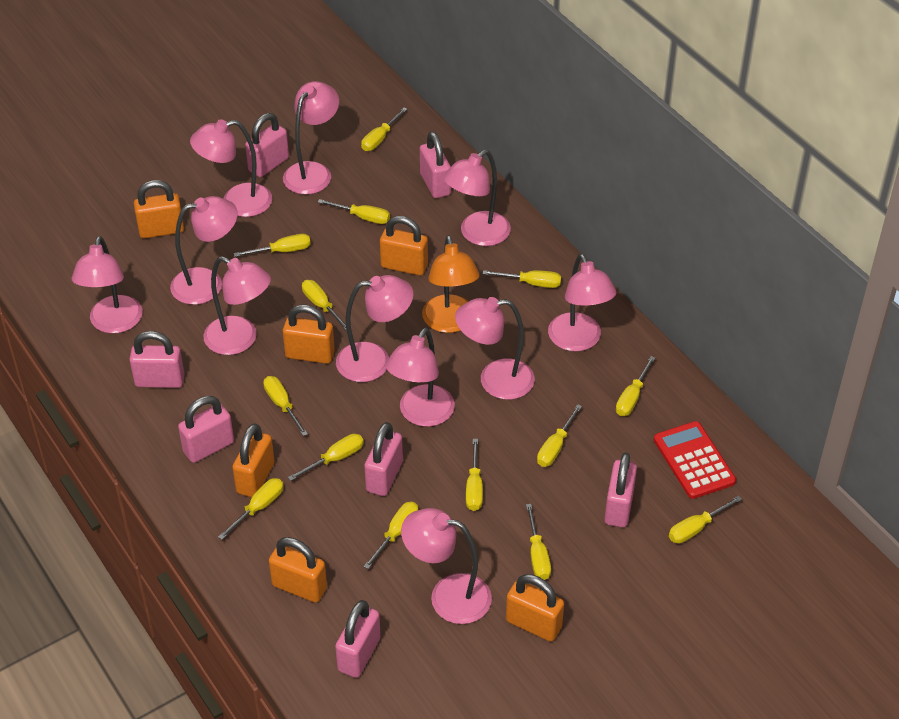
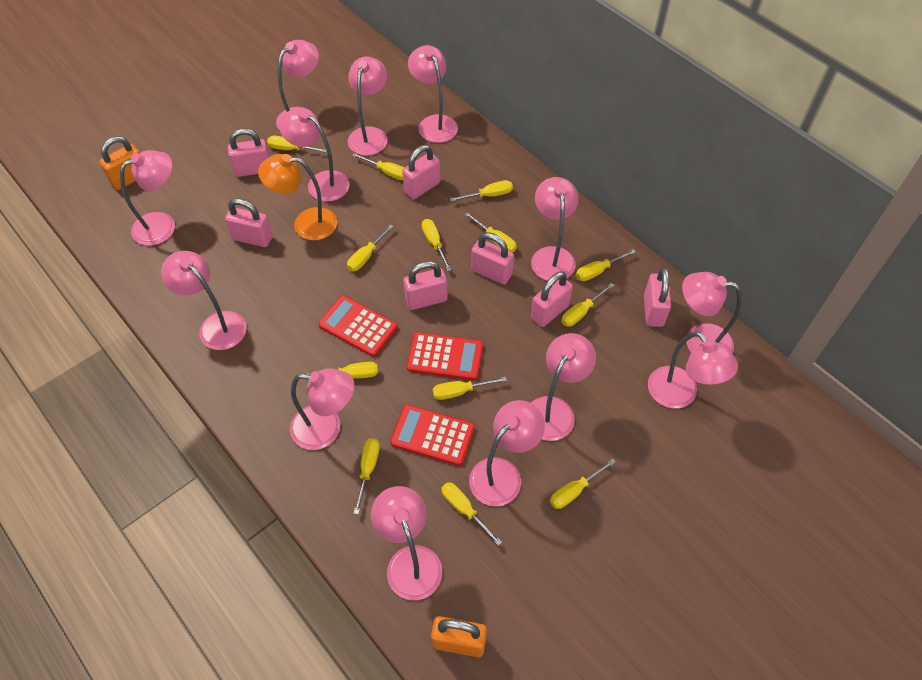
orange padlock: 6 -> 2
pink lamp: 11 -> 13
red calculator: 1 -> 3
yellow screwdriver: 14 -> 13

